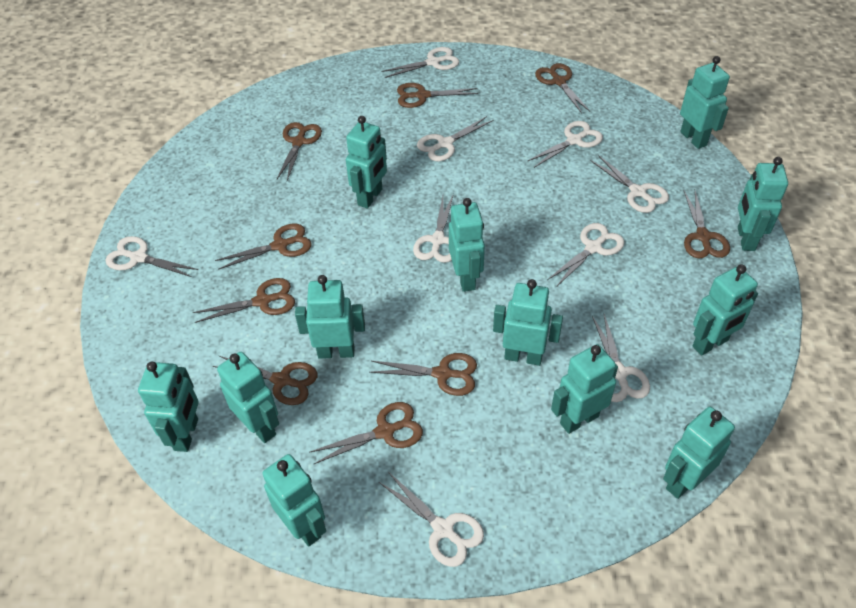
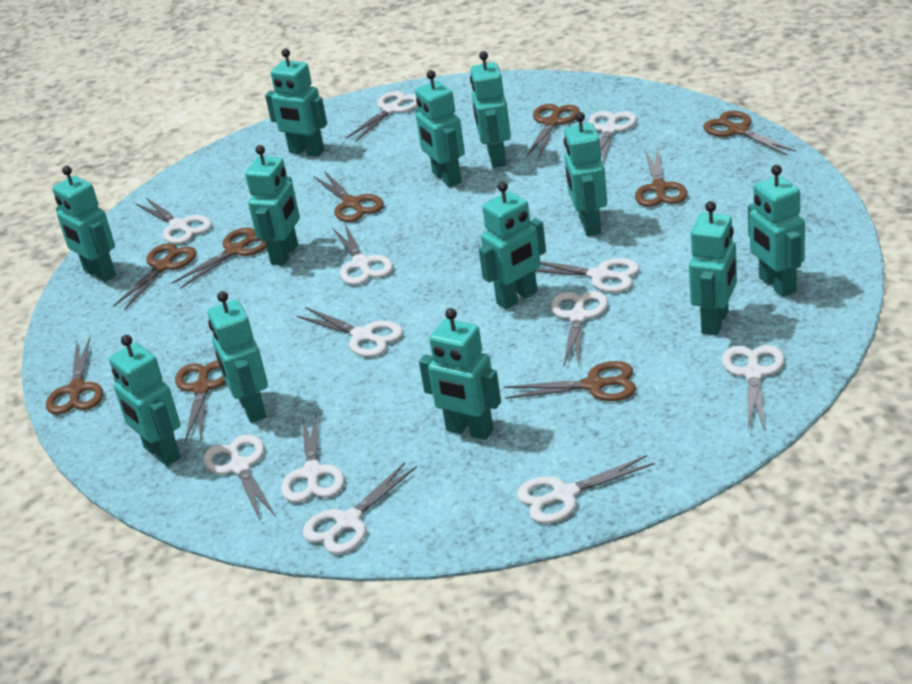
white scissors: 9 -> 12

